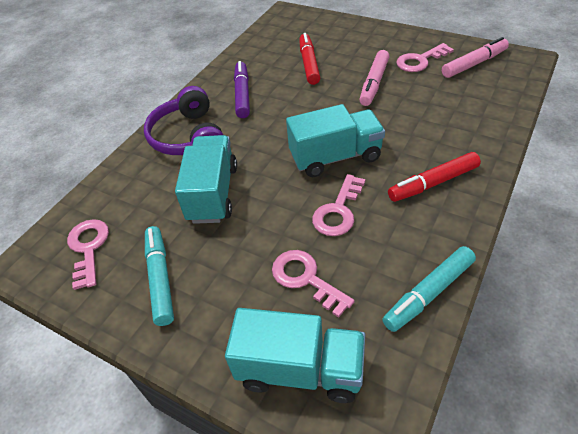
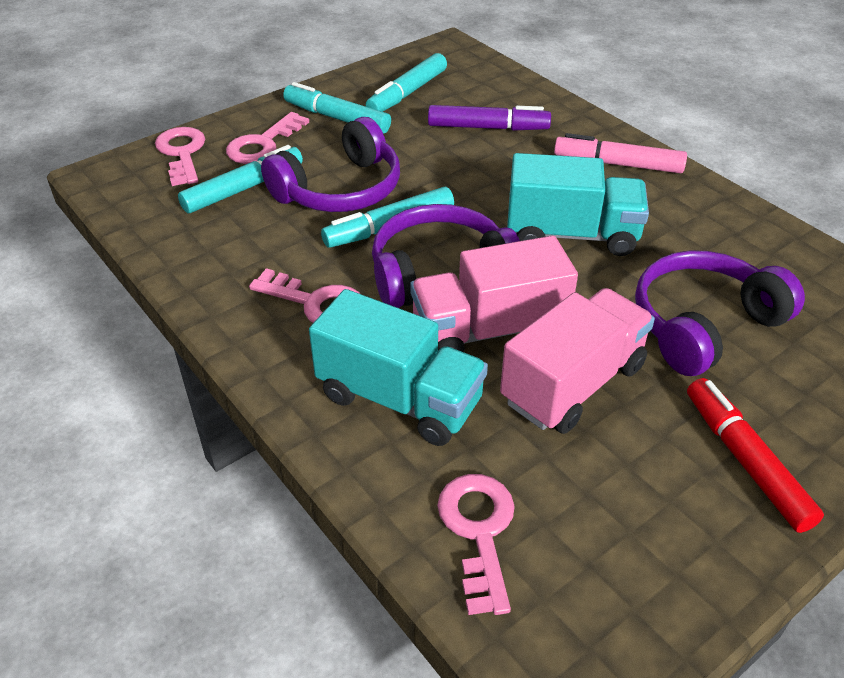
pink marker: 2 -> 1
pink truck: 0 -> 2
purple headphones: 1 -> 3
red marker: 2 -> 1
turquoise marker: 2 -> 4
turquoise truck: 3 -> 2

